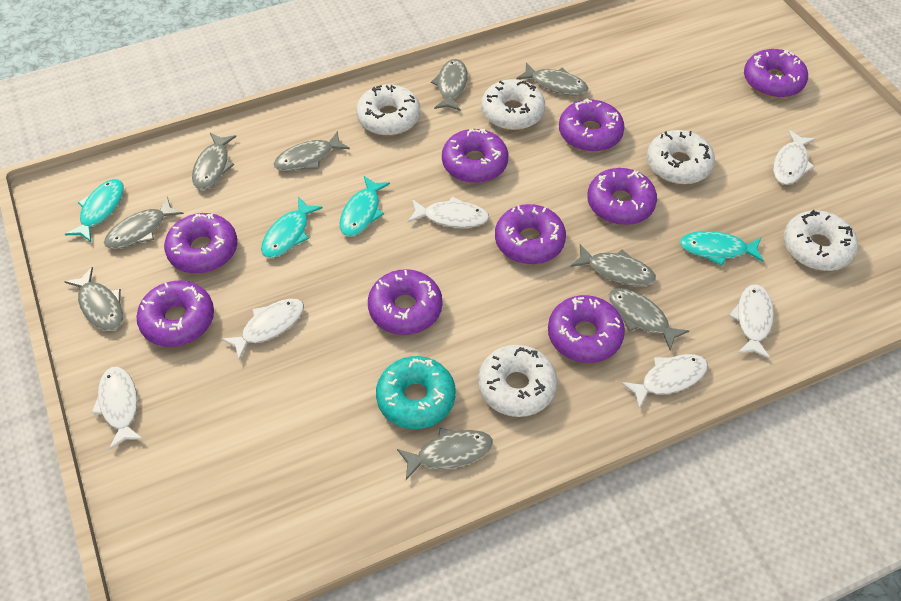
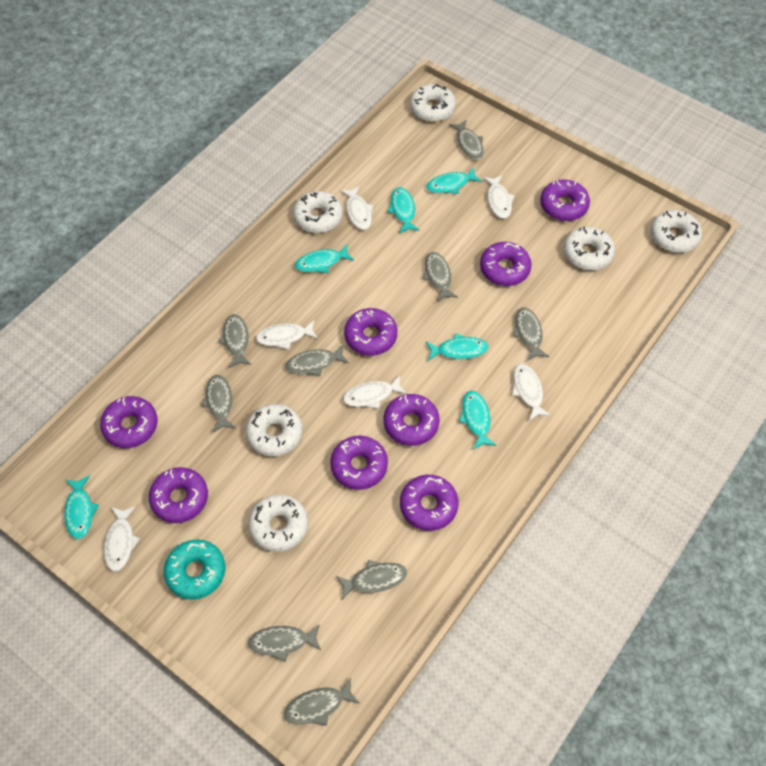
purple donut: 9 -> 8
turquoise fish: 4 -> 6
white donut: 5 -> 6

